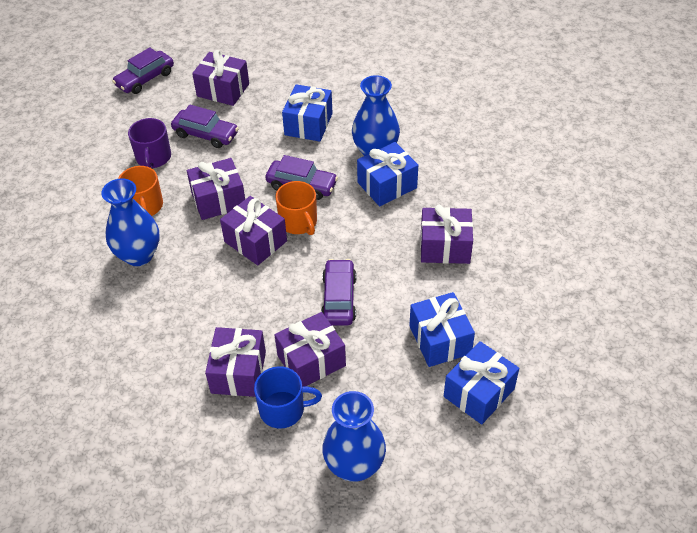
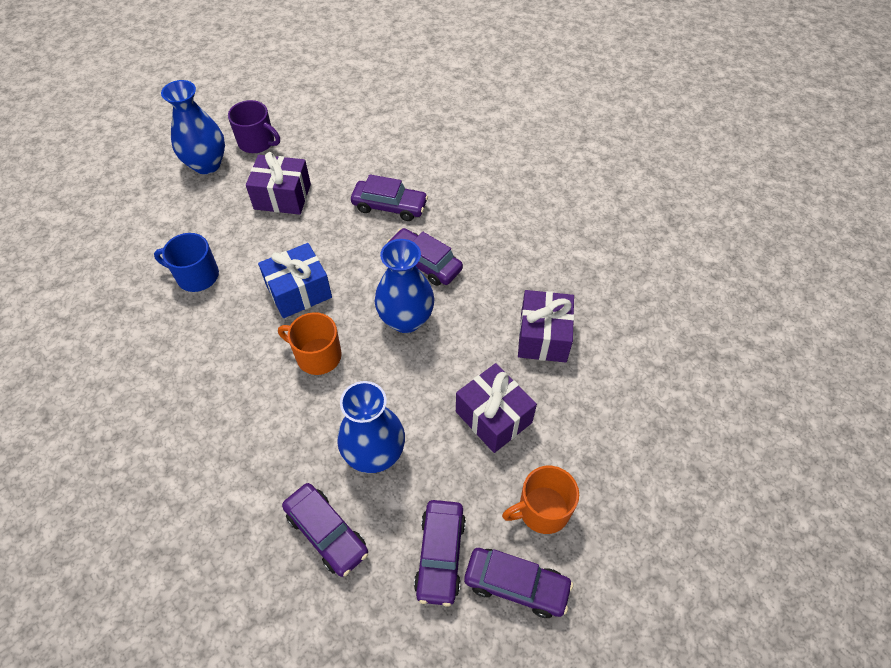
blue gift: 4 -> 1
purple car: 4 -> 5
purple gift: 6 -> 3

